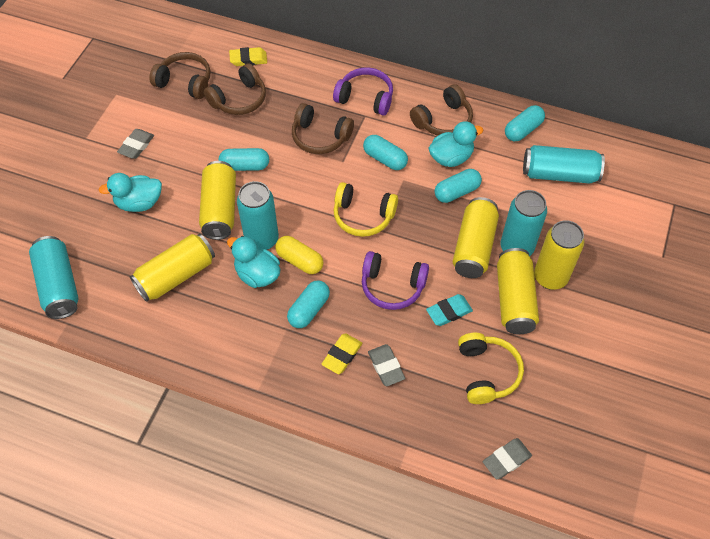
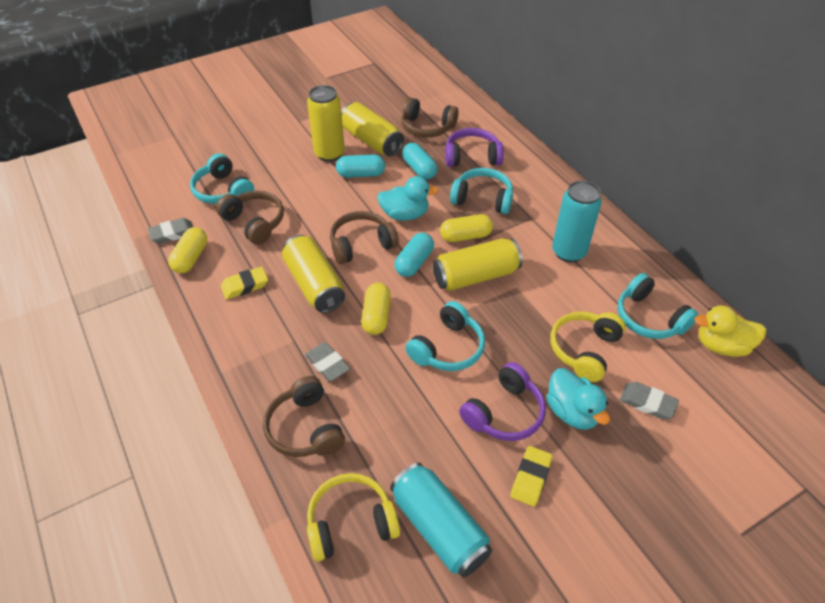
turquoise can: 4 -> 2
turquoise capsule: 5 -> 3
turquoise duck: 3 -> 2
turquoise eraser: 1 -> 0
turquoise headphones: 0 -> 4
yellow can: 5 -> 4
yellow capsule: 1 -> 3
yellow duck: 0 -> 1

